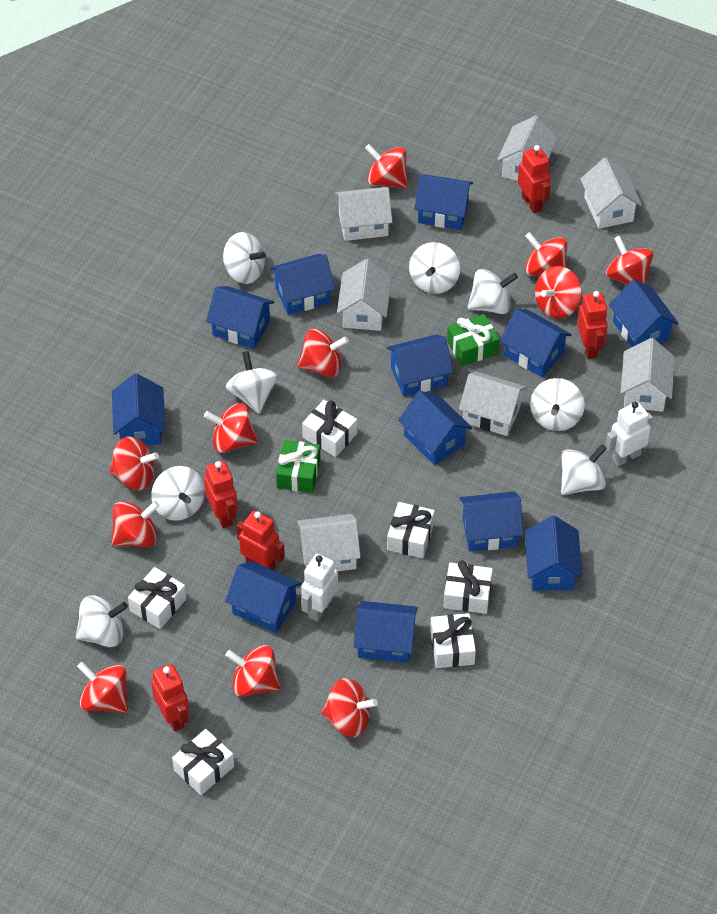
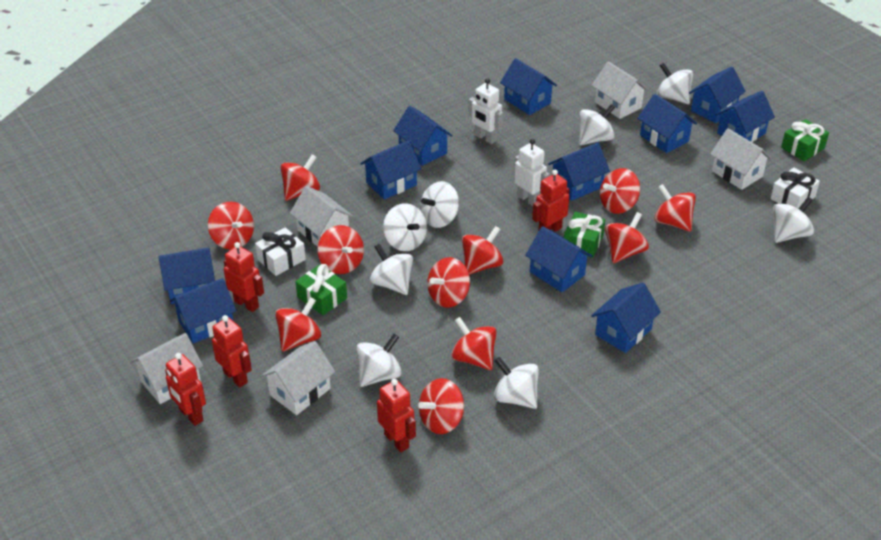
blue house: 12 -> 11
green gift: 2 -> 3
white gift: 6 -> 2
white house: 7 -> 5

